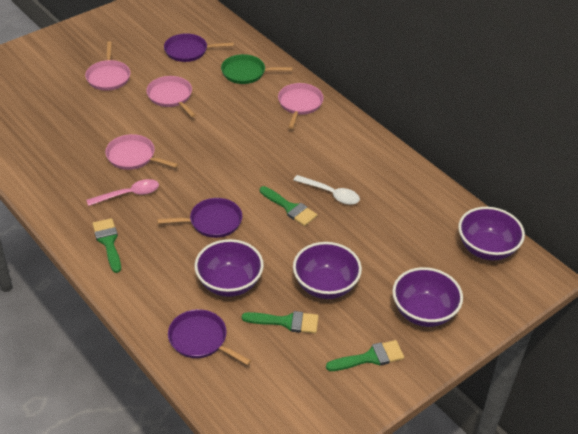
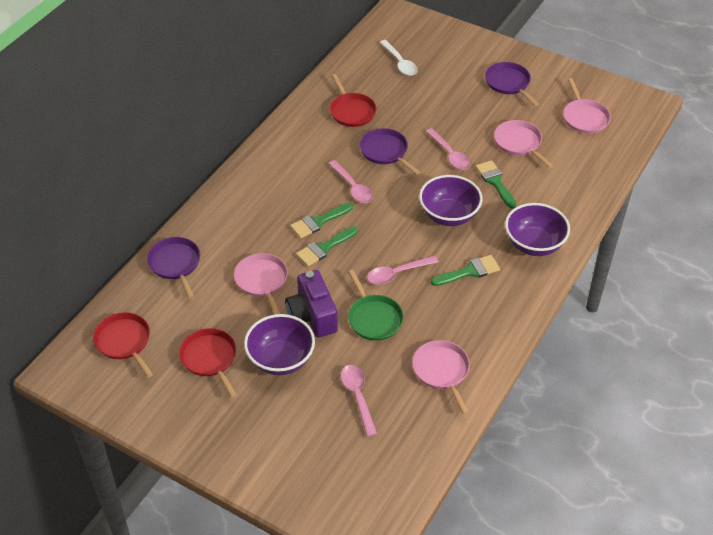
pink spoon: 1 -> 4
purple bowl: 4 -> 3
purple camera: 0 -> 1
red pan: 0 -> 3

